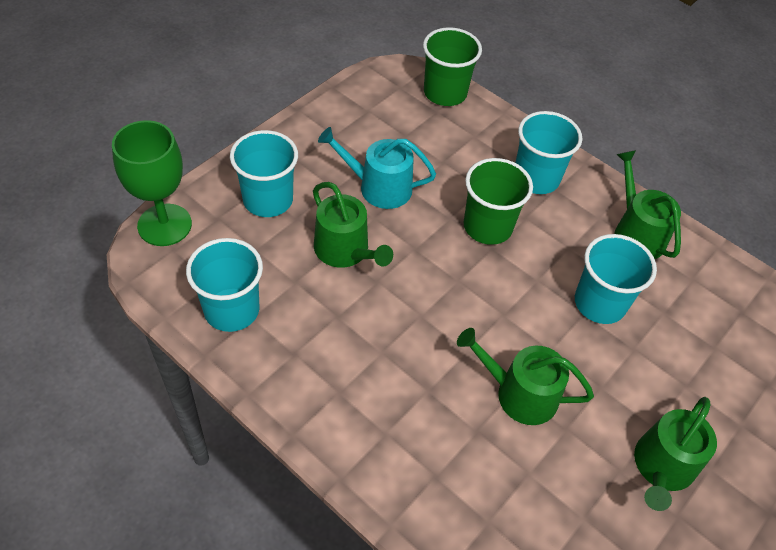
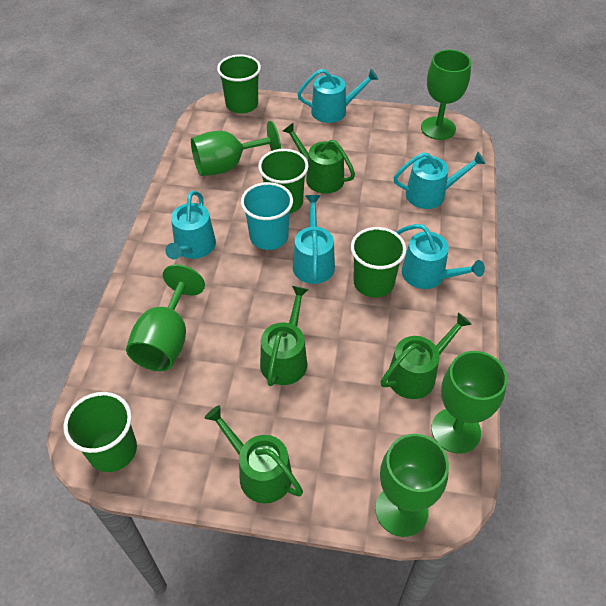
green cup: 2 -> 4
green goblet: 1 -> 5
turquoise cup: 4 -> 1
turquoise watering can: 1 -> 5

